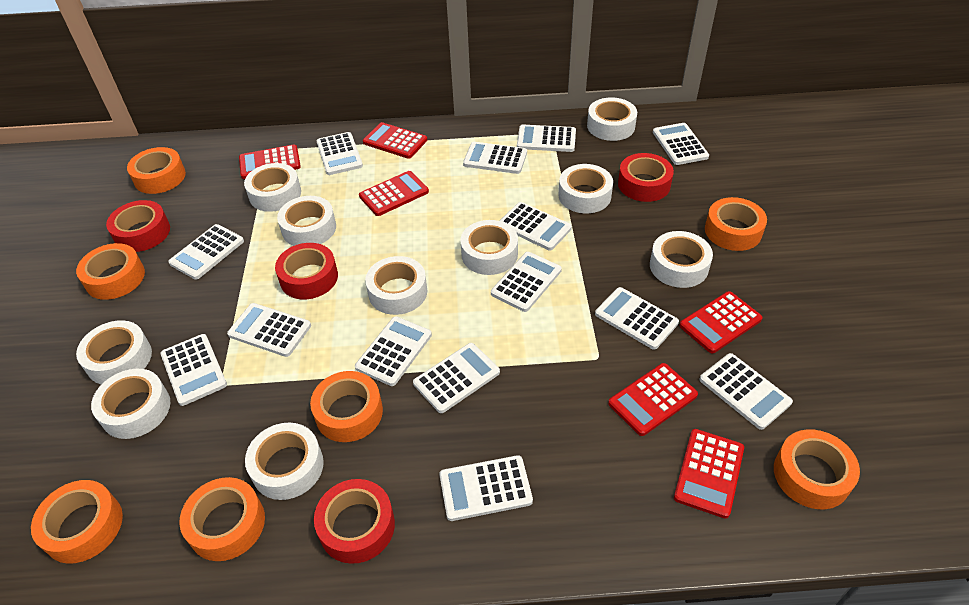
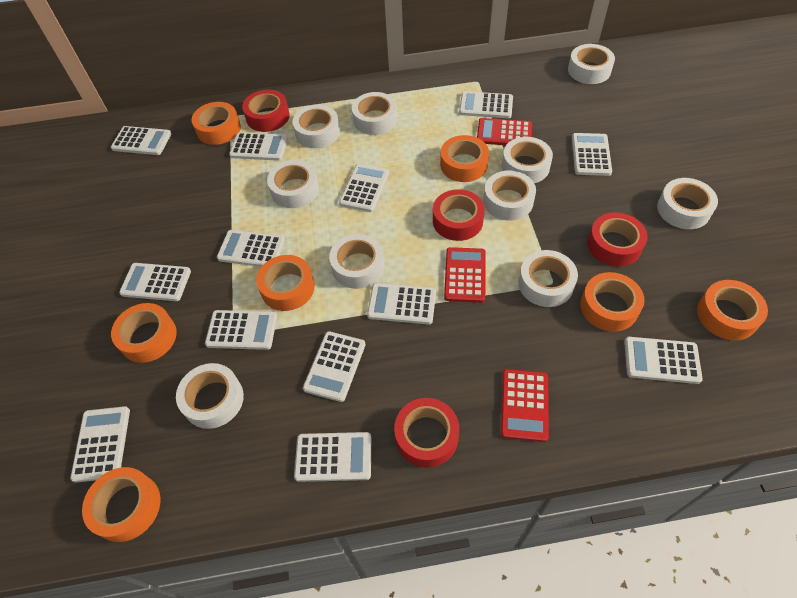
red calculator: 6 -> 3
white calculator: 14 -> 13

